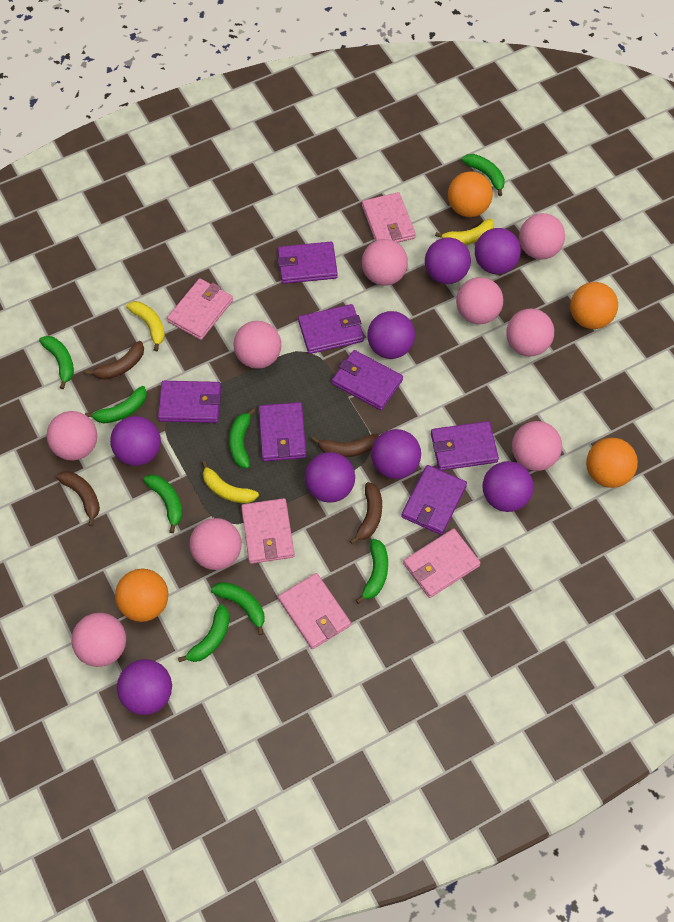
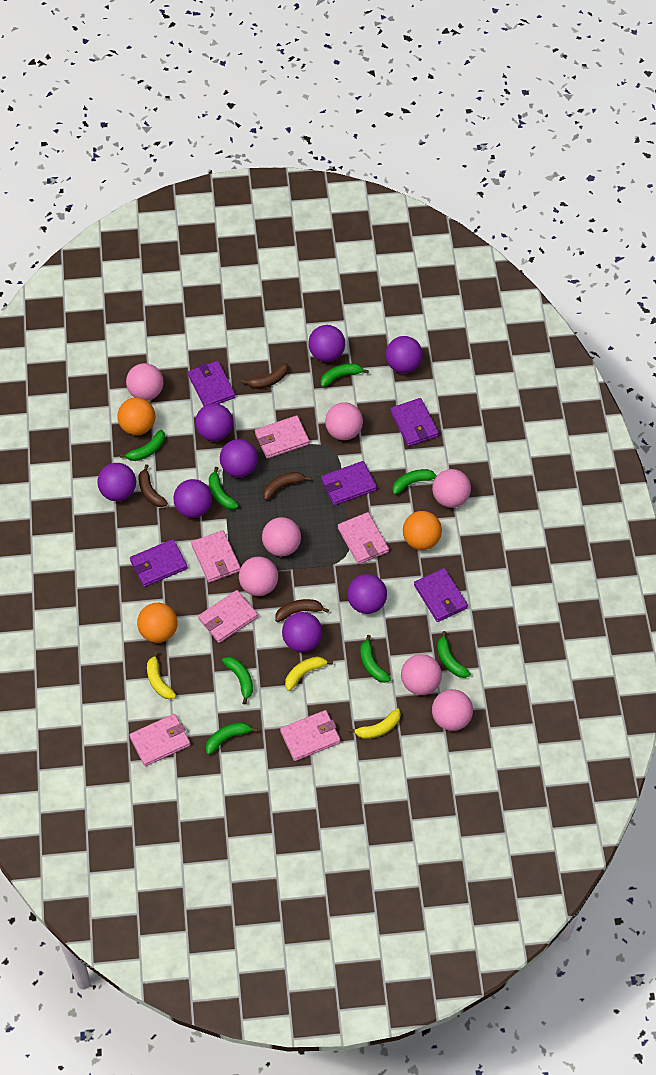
orange ball: 4 -> 3
pink ball: 9 -> 7
pink wallet: 5 -> 6
purple wallet: 7 -> 5

